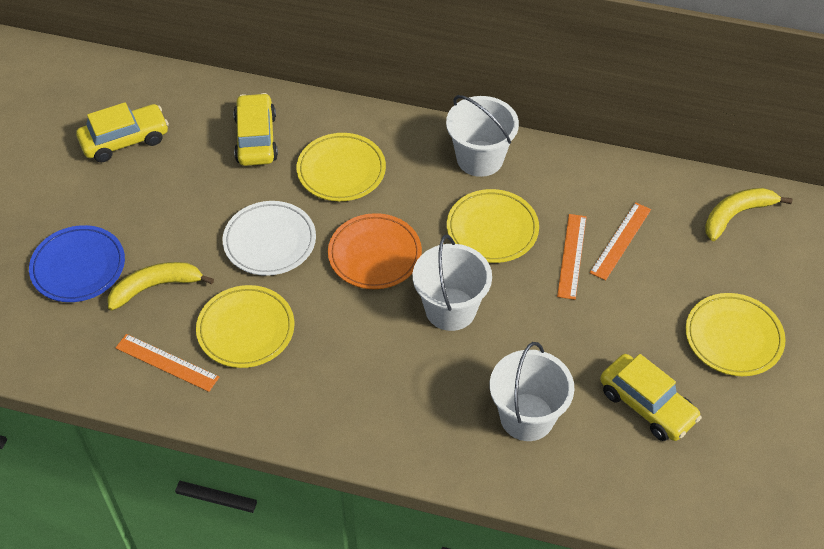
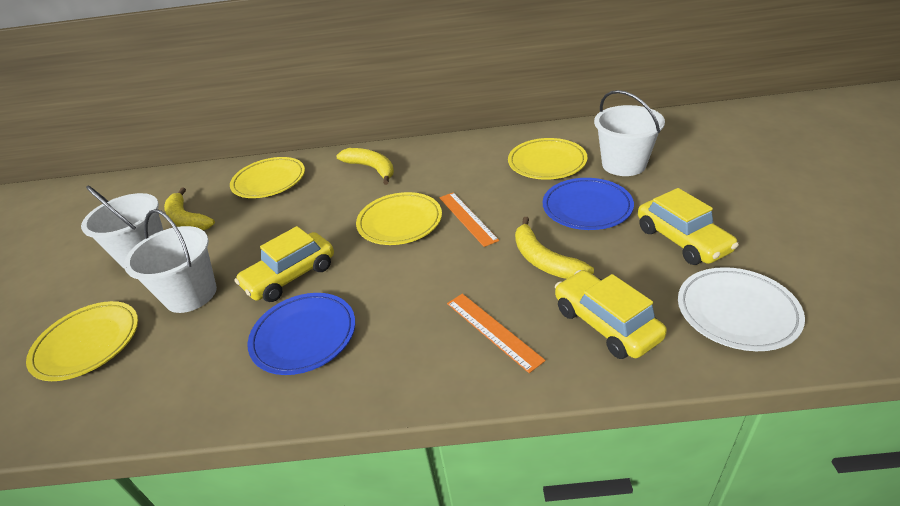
blue plate: 1 -> 2
orange plate: 1 -> 0
orange ruler: 3 -> 2
yellow banana: 2 -> 3

